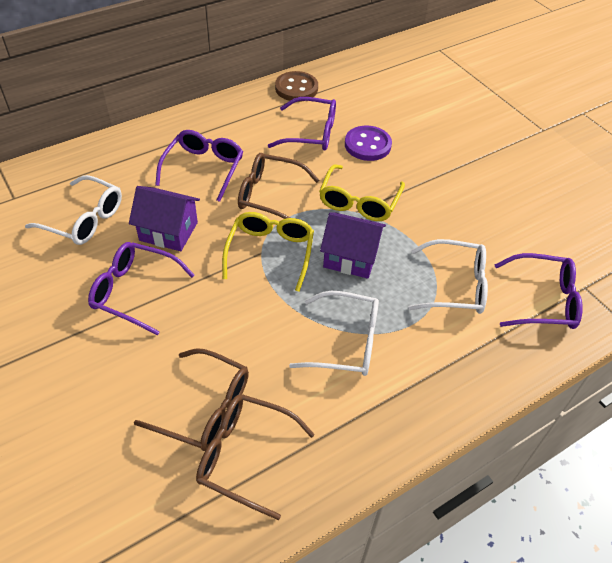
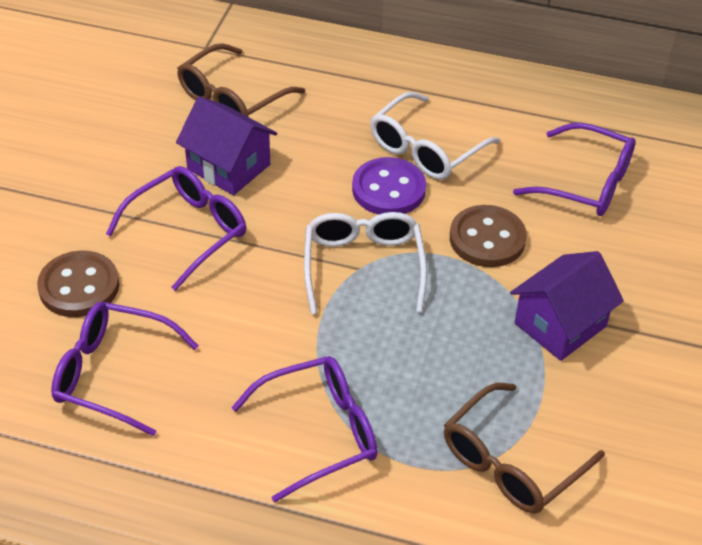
brown button: 1 -> 2
brown glasses: 3 -> 2
white glasses: 3 -> 2
yellow glasses: 2 -> 0

